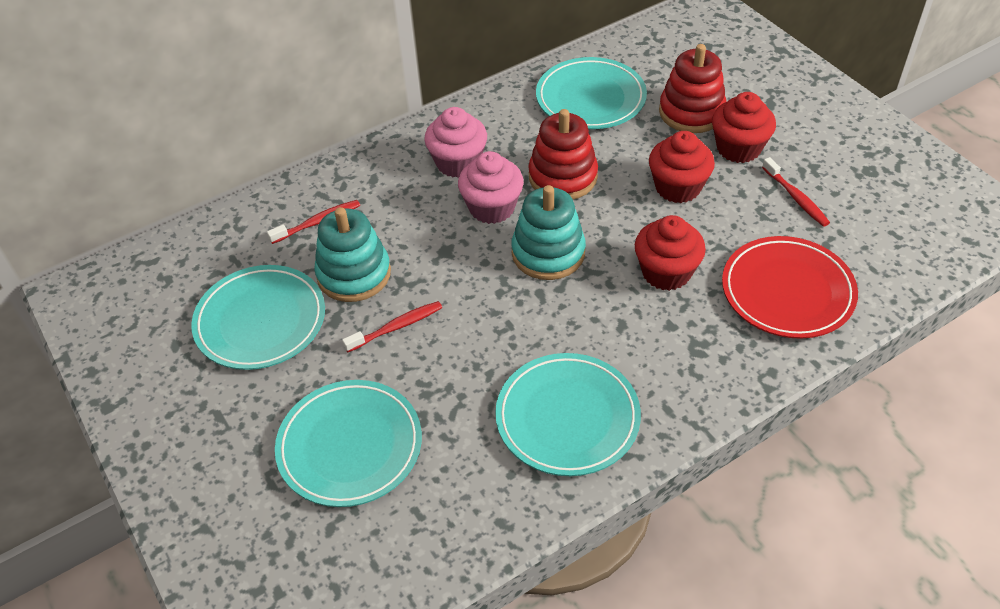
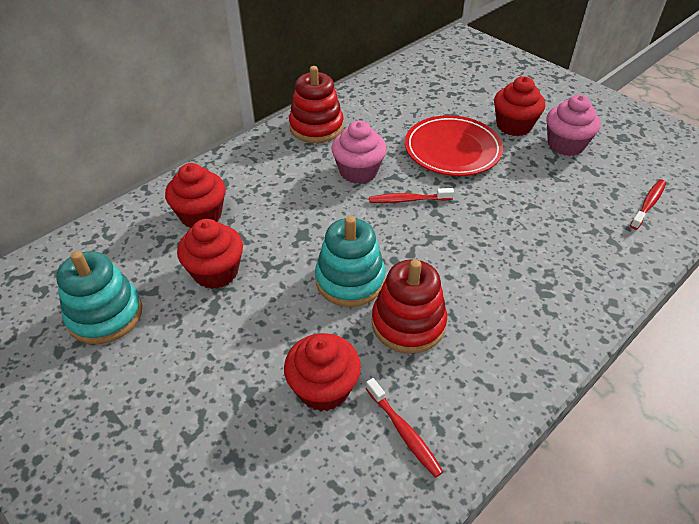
red cupcake: 3 -> 4
turquoise plate: 4 -> 0

